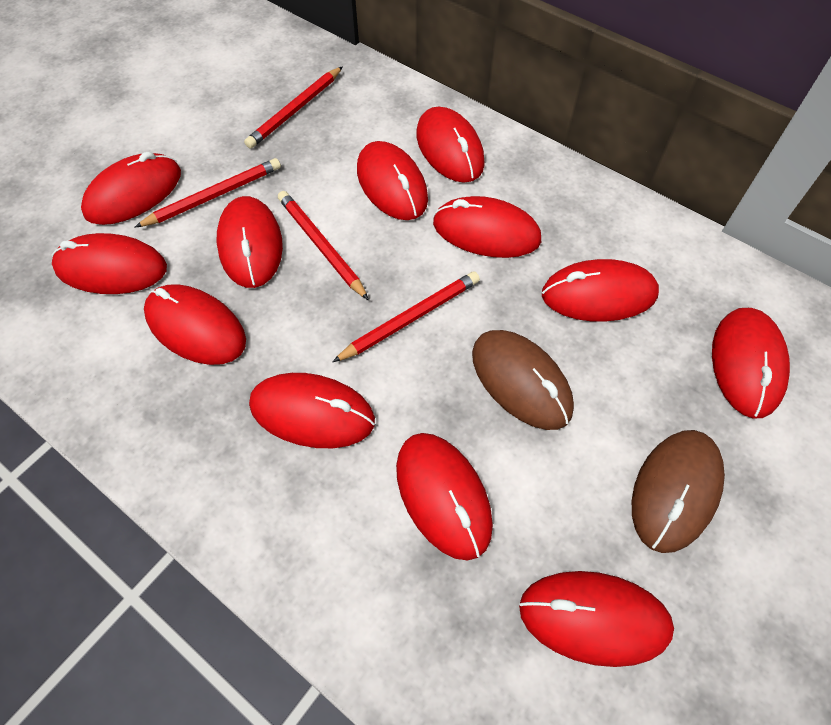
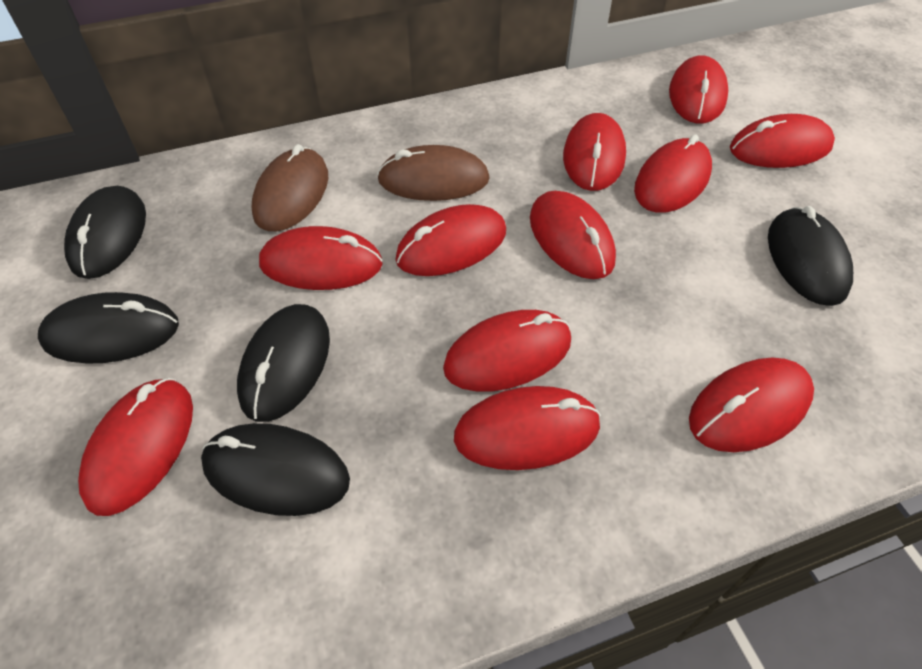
black mouse: 0 -> 5
red mouse: 12 -> 11
red pencil: 4 -> 0

